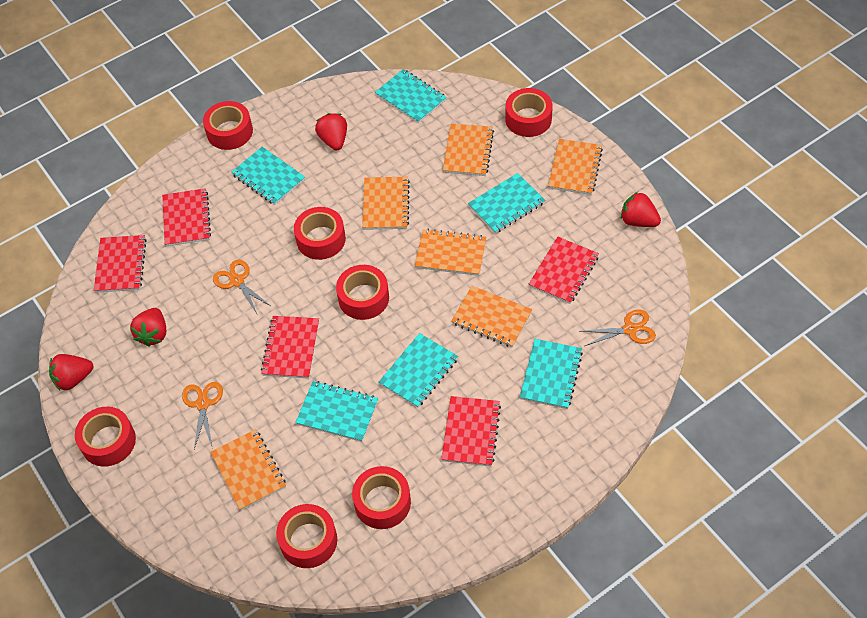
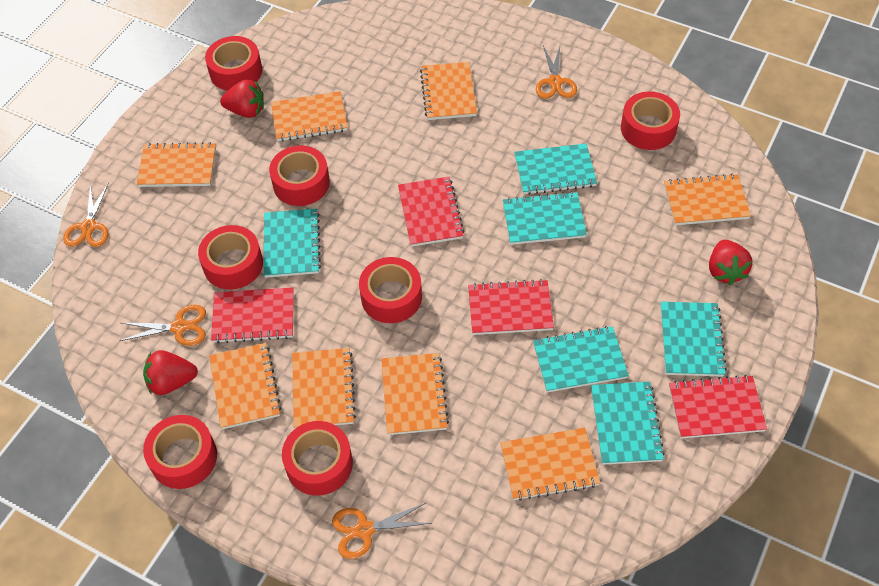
orange notebook: 6 -> 8
orange scissors: 3 -> 4
red notebook: 5 -> 4
red strawberry: 4 -> 3

